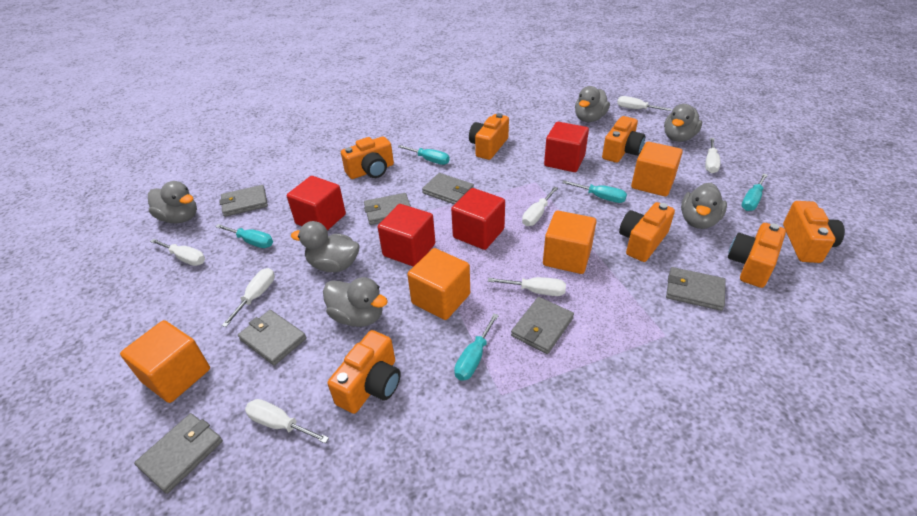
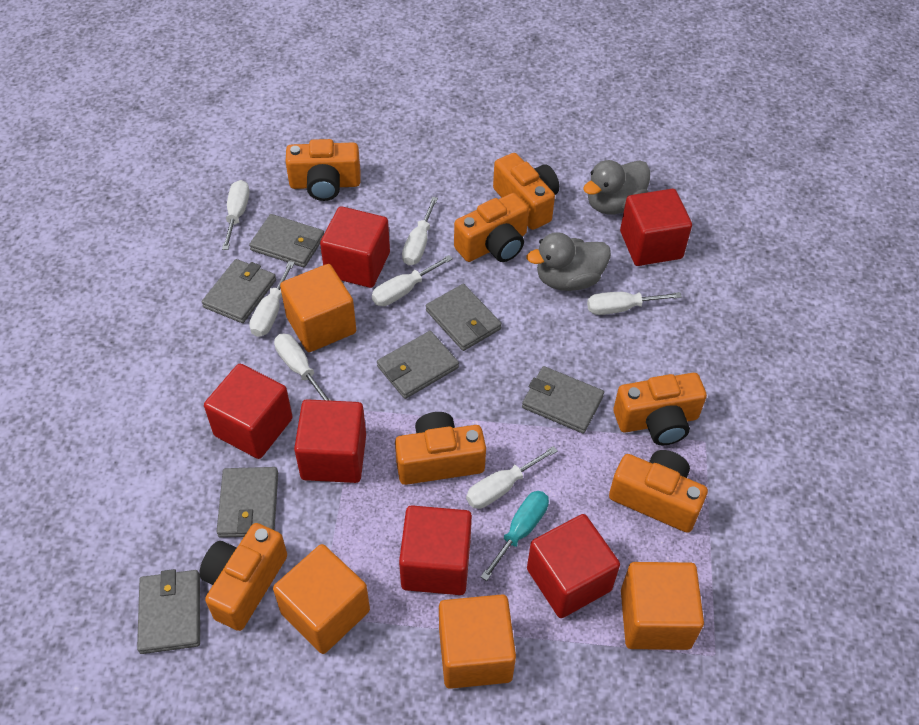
grey duck: 6 -> 2
red cube: 4 -> 6
turquoise screwdriver: 5 -> 1

